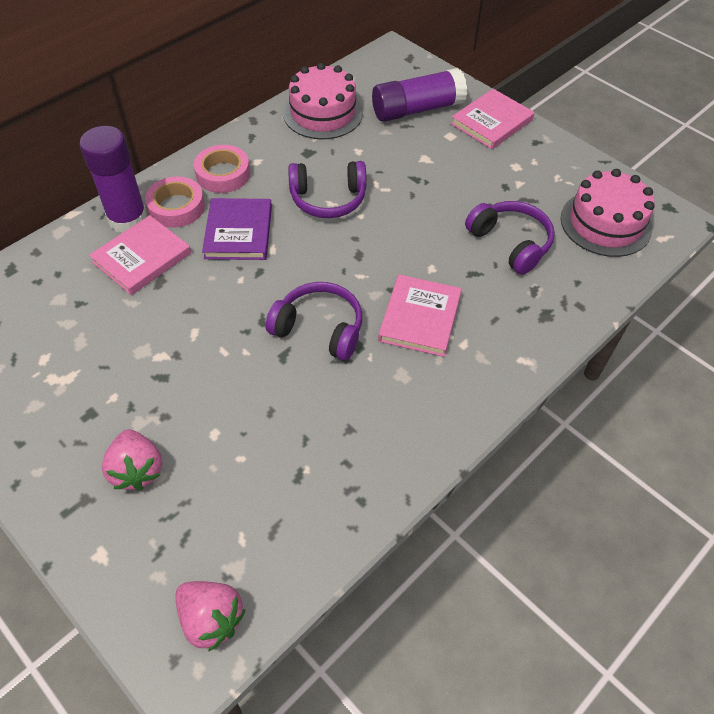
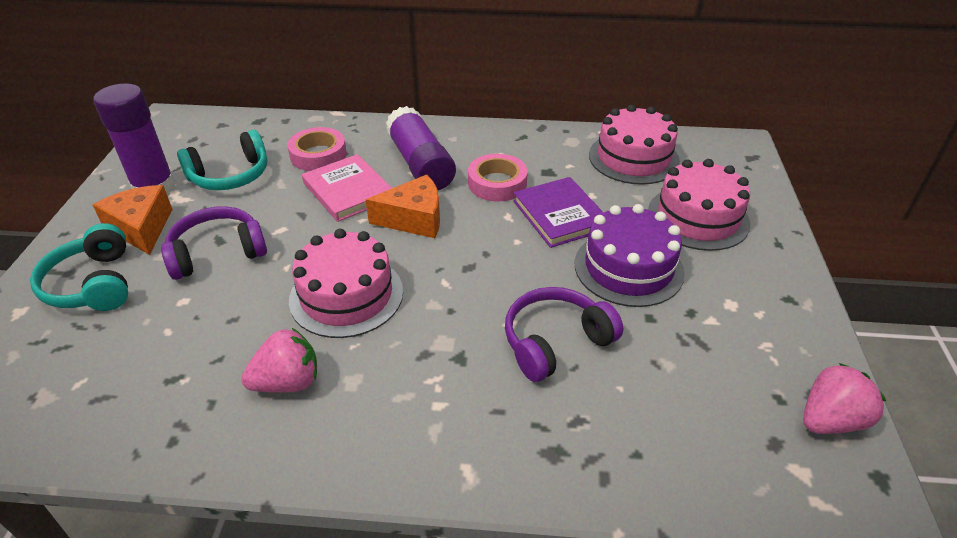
orange cheese: 0 -> 2
pink book: 3 -> 1
pink cake: 2 -> 3
purple cake: 0 -> 1
purple headphones: 3 -> 2
turquoise headphones: 0 -> 2

